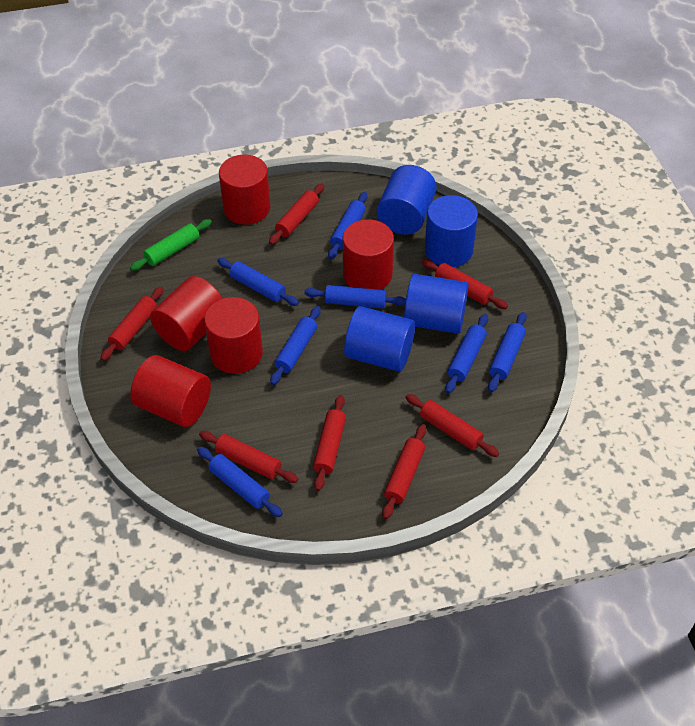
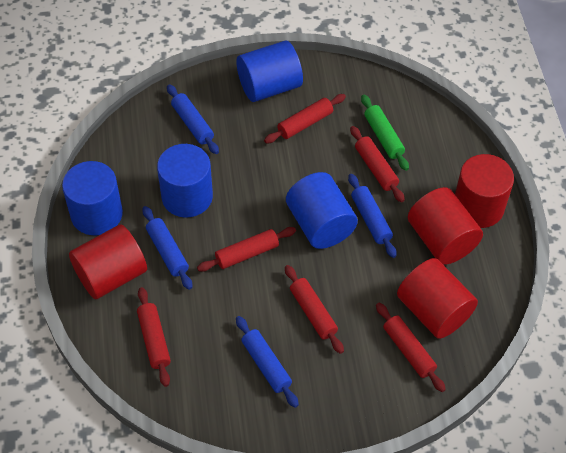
blue rolling pin: 7 -> 4
red cylinder: 5 -> 4
red rolling pin: 7 -> 6

